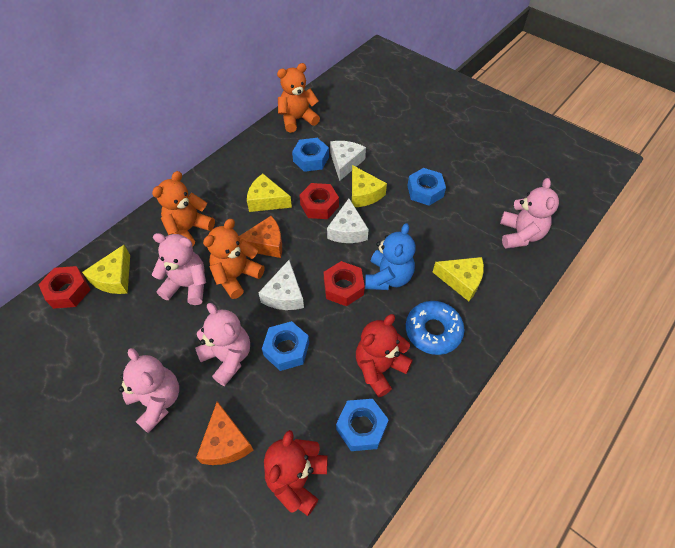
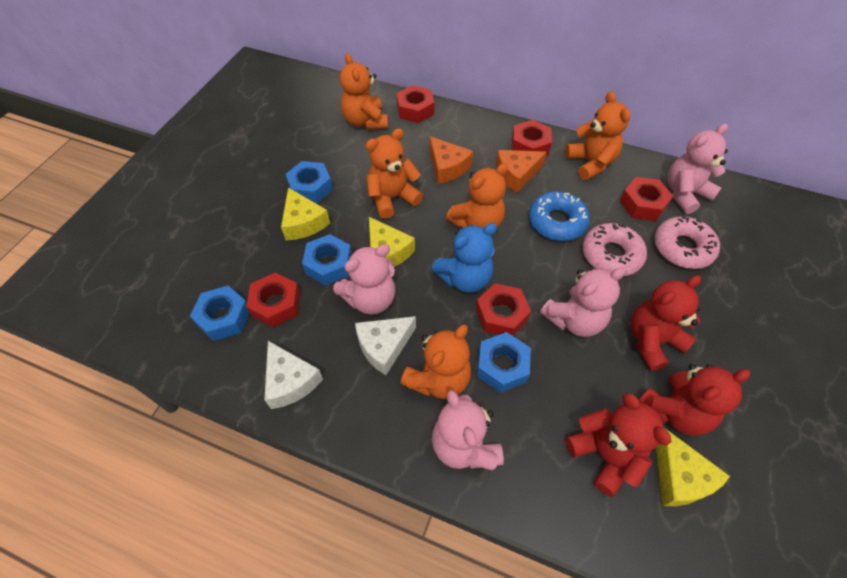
orange teddy bear: 3 -> 5
pink donut: 0 -> 2
red nut: 3 -> 5
red teddy bear: 2 -> 3
white cheese: 3 -> 2
yellow cheese: 4 -> 3

